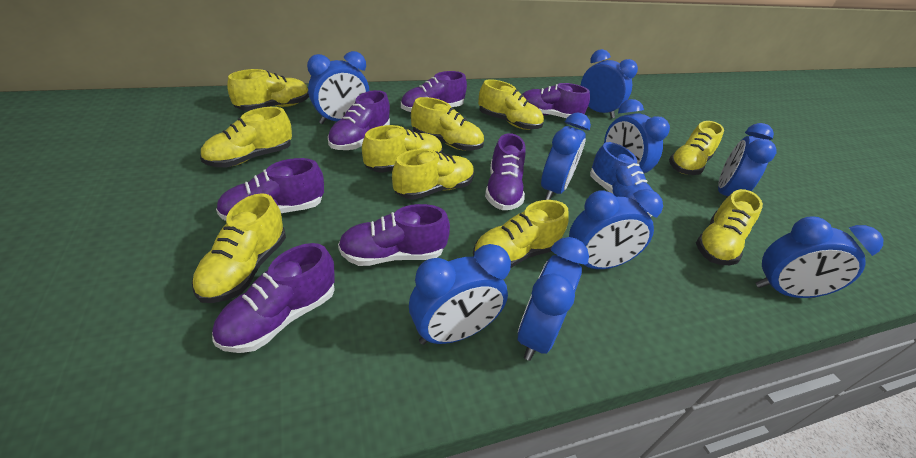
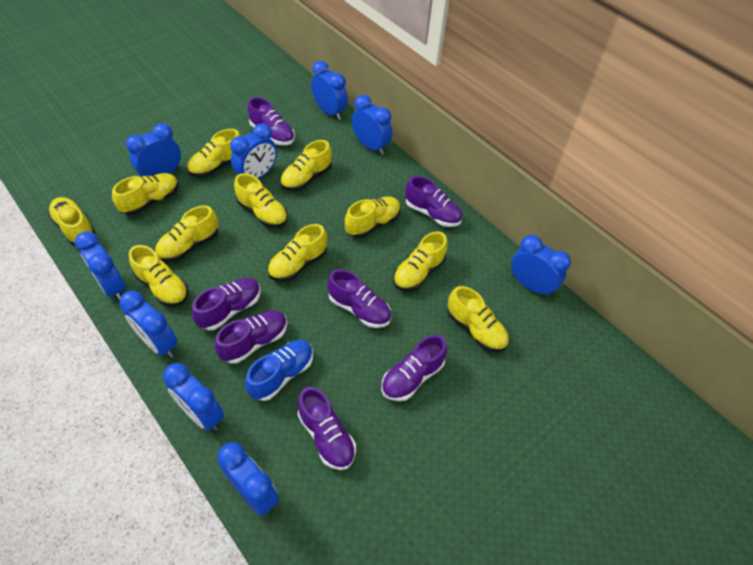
yellow shoe: 10 -> 11

